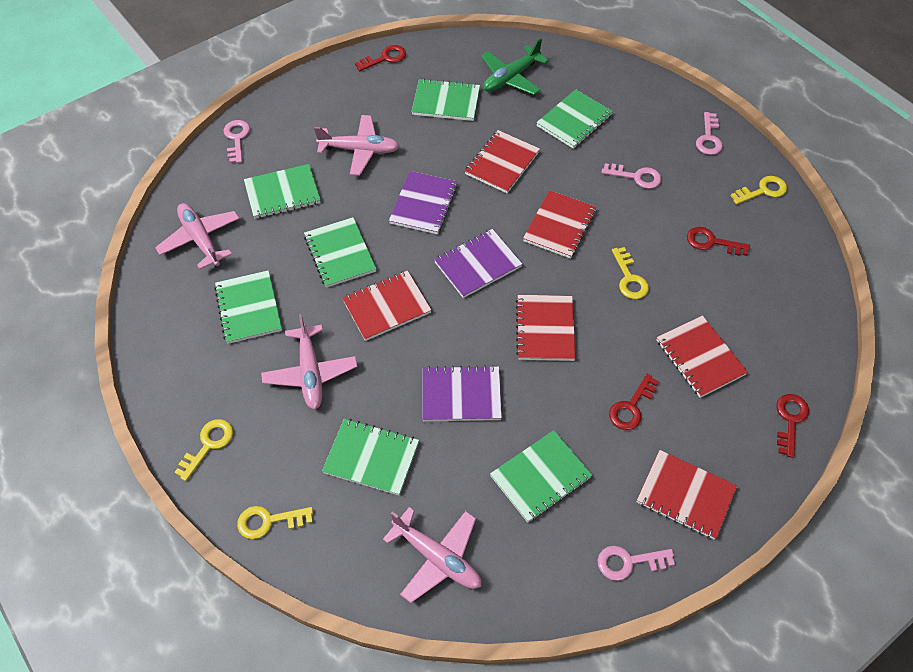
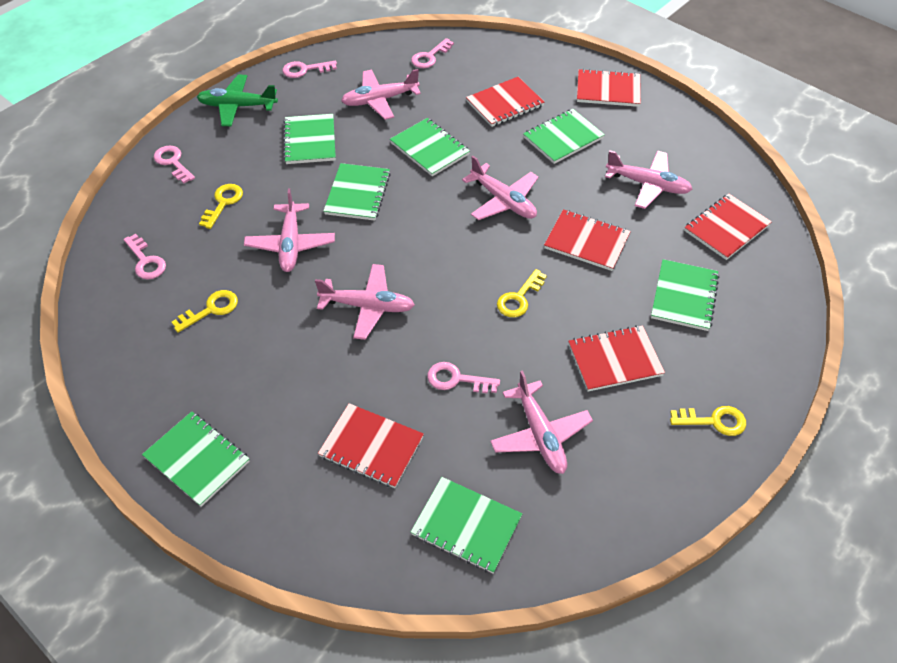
pink key: 4 -> 5
pink plane: 4 -> 6
purple notebook: 3 -> 0
red key: 4 -> 0

